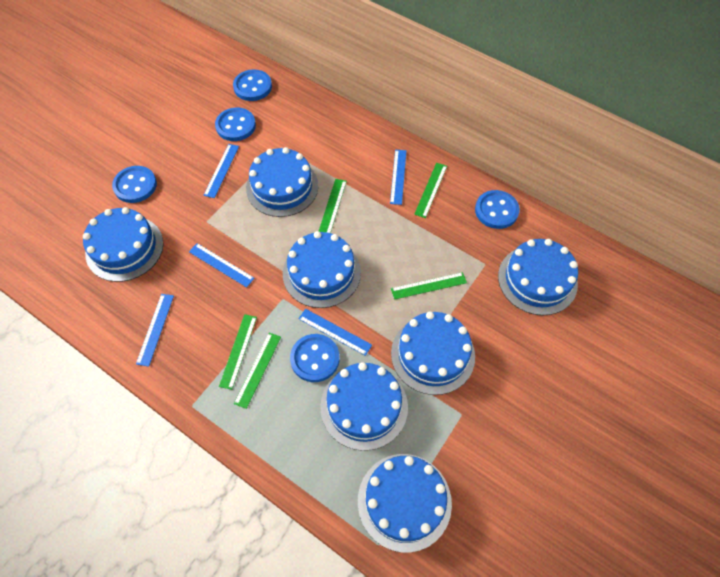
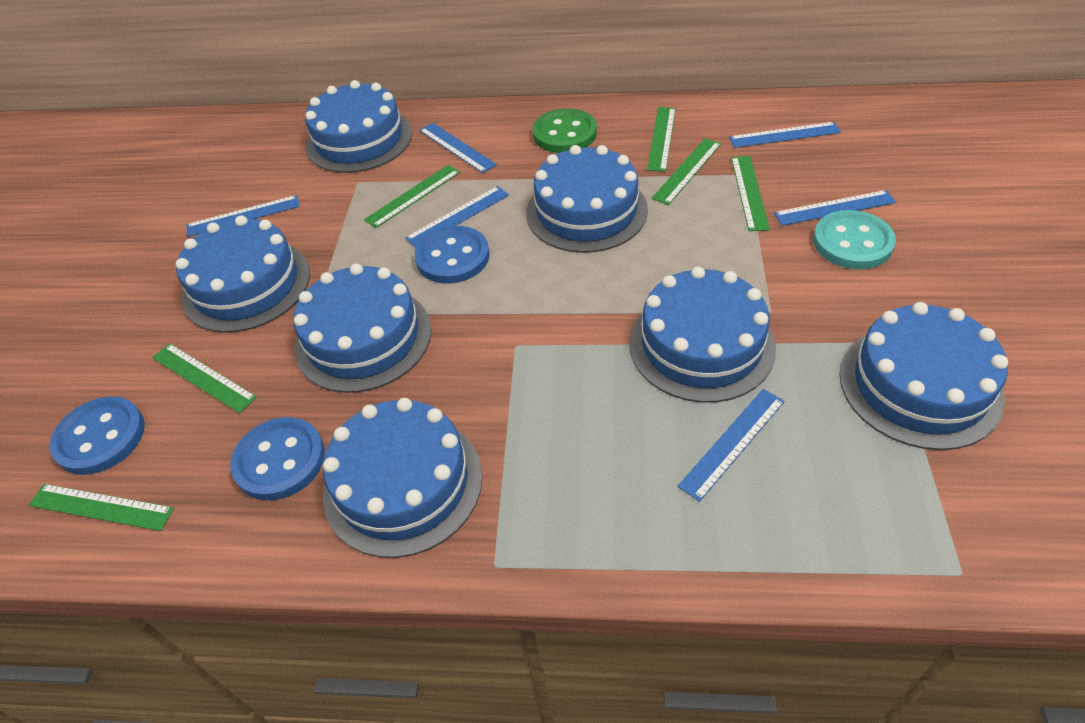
blue button: 5 -> 3
blue ruler: 5 -> 6
green button: 0 -> 1
green ruler: 5 -> 6
turquoise button: 0 -> 1

